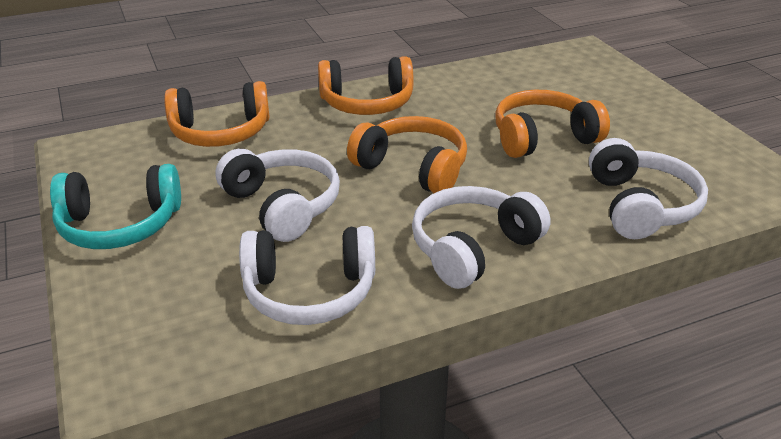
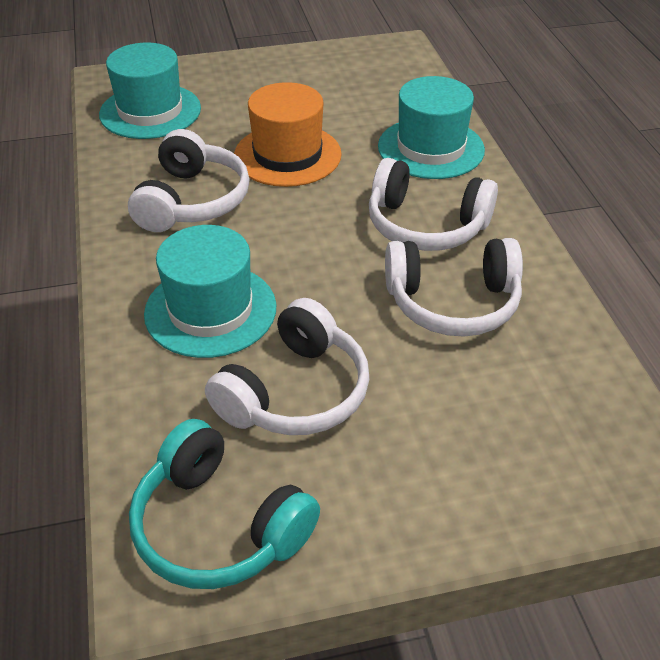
orange hat: 0 -> 1
orange headphones: 4 -> 0
turquoise hat: 0 -> 3

